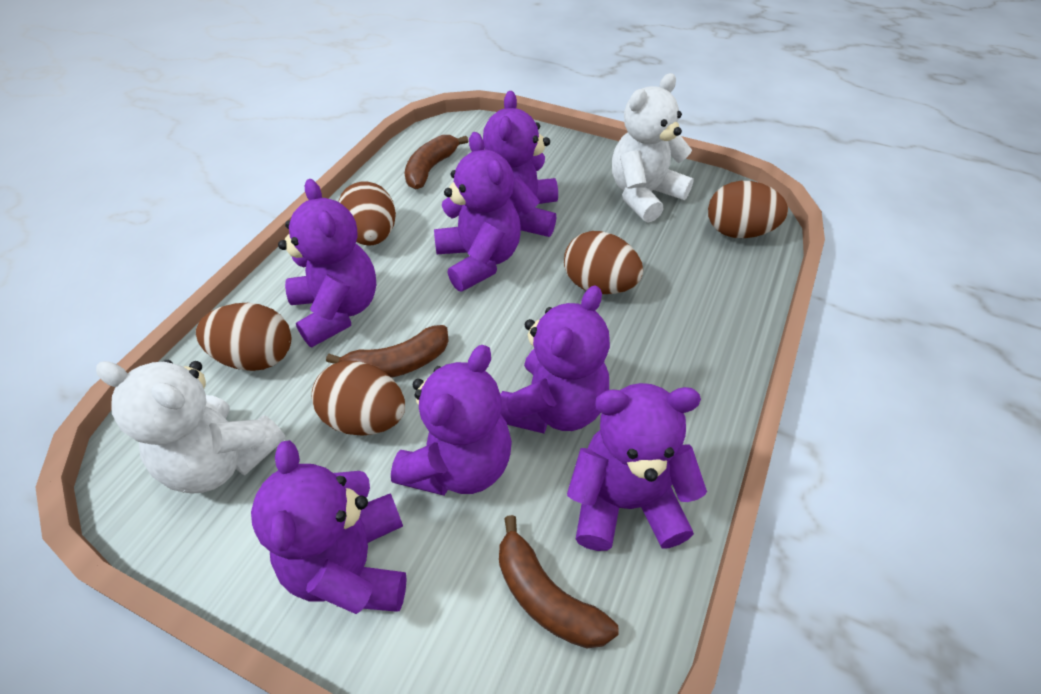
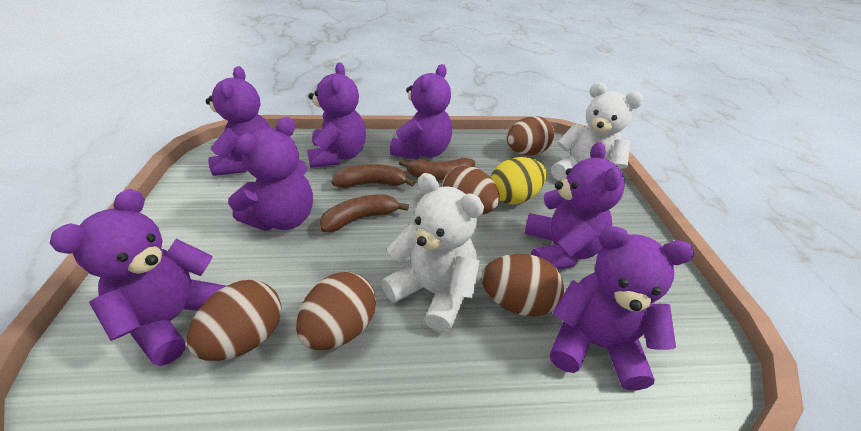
yellow egg: 0 -> 1

